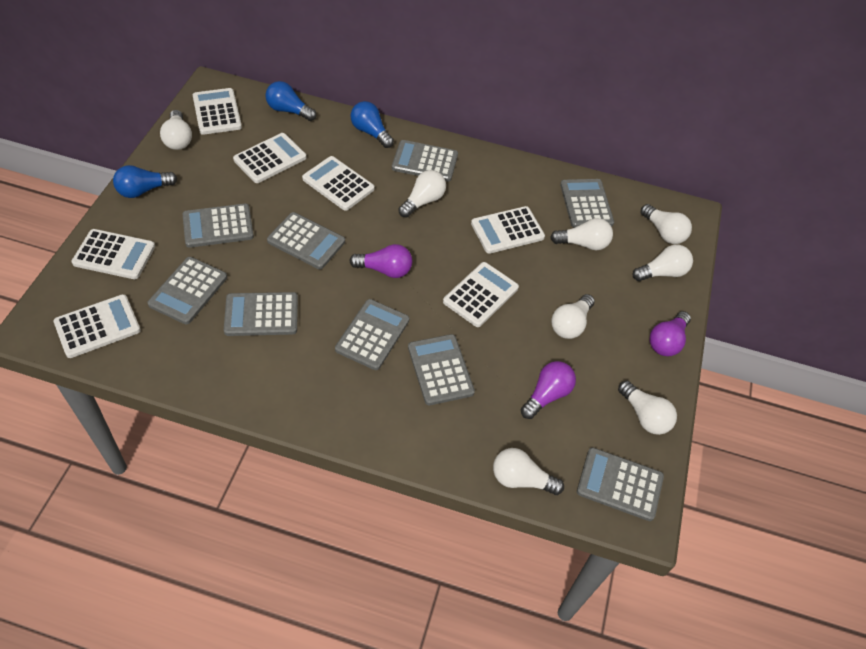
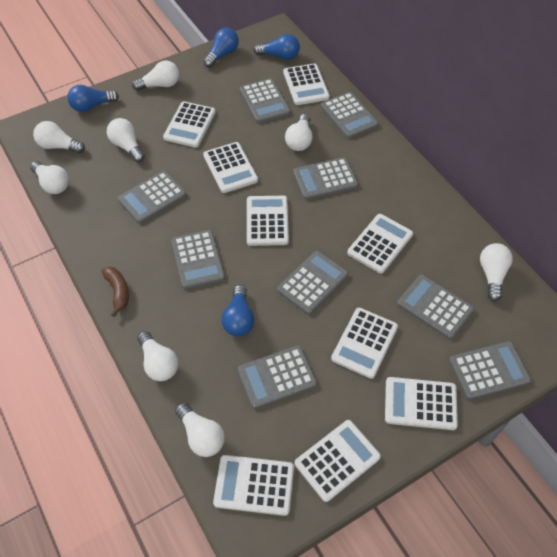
blue light bulb: 3 -> 4
brown banana: 0 -> 1
purple light bulb: 3 -> 0
white calculator: 7 -> 9

